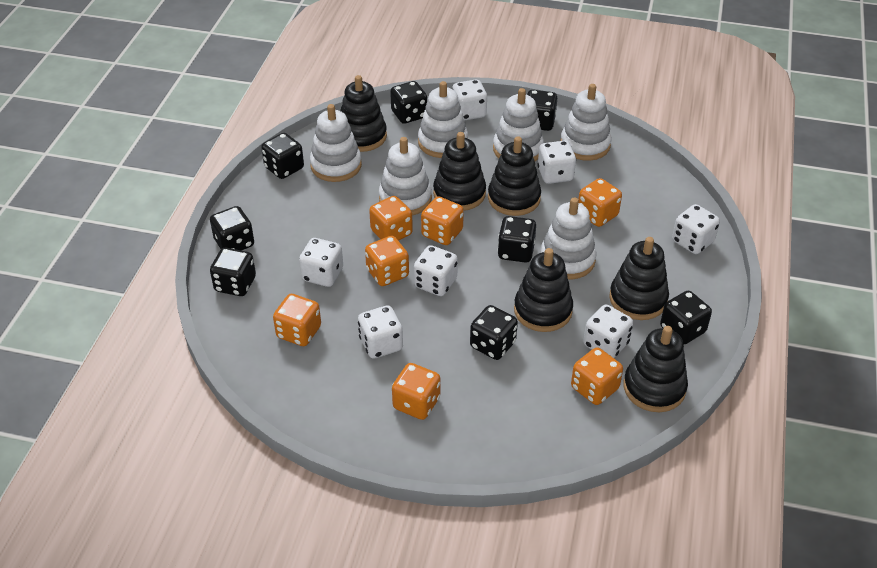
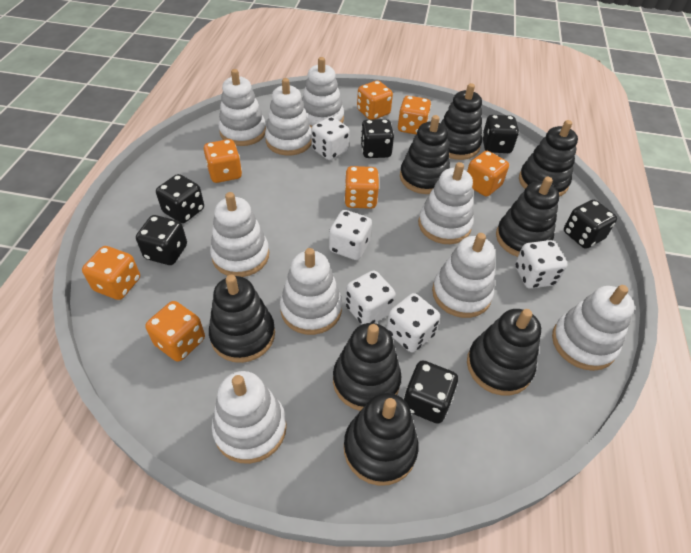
black dice: 8 -> 6
black stacking toy: 6 -> 8
white dice: 7 -> 5
white stacking toy: 6 -> 9

